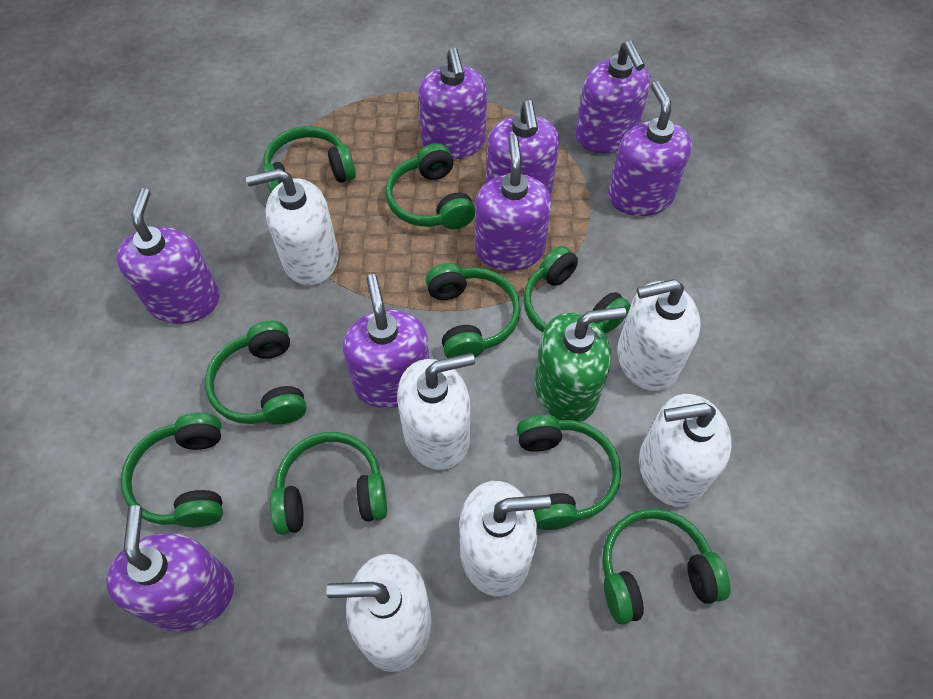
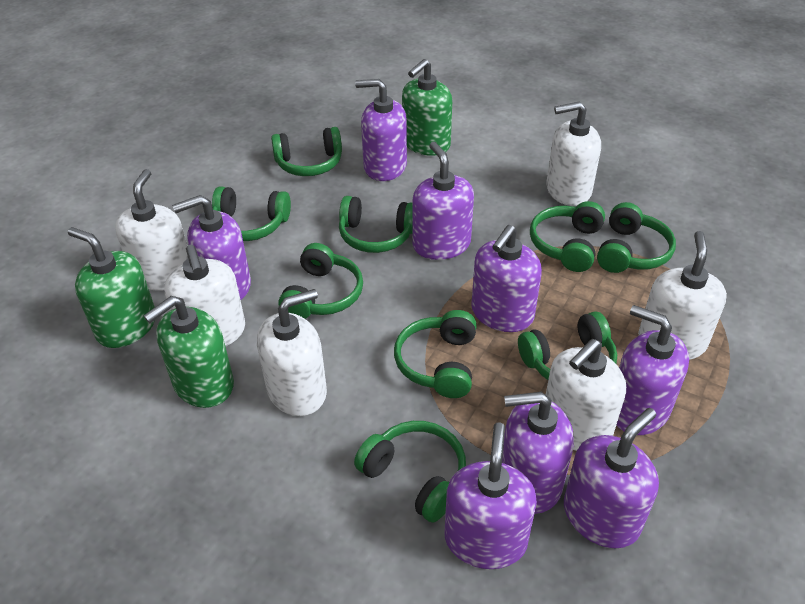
green soap dispenser: 1 -> 3

